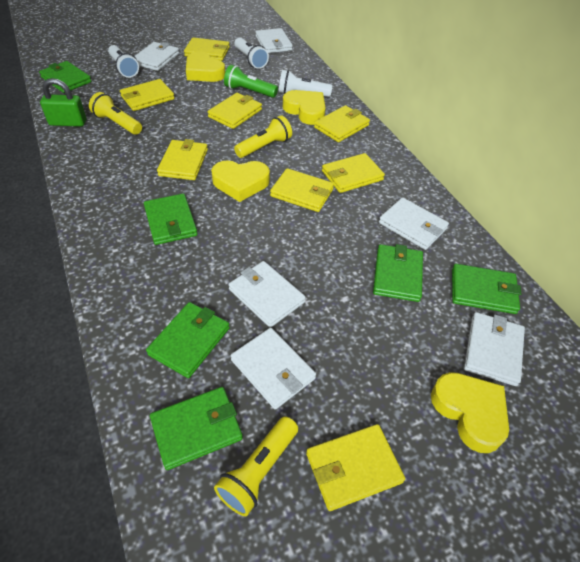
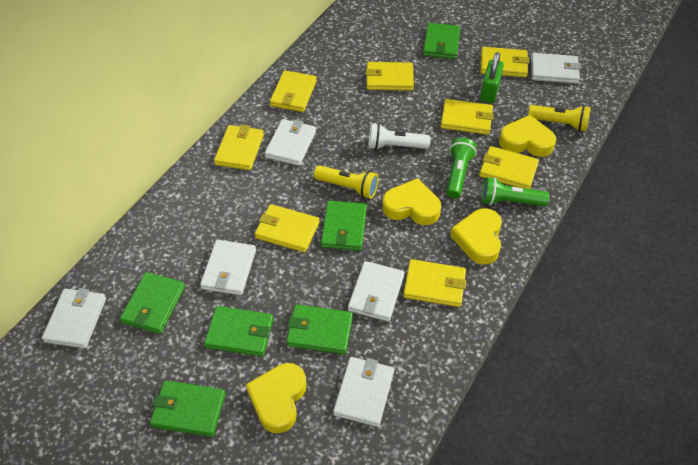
green flashlight: 1 -> 2
white flashlight: 3 -> 1
yellow flashlight: 3 -> 2

